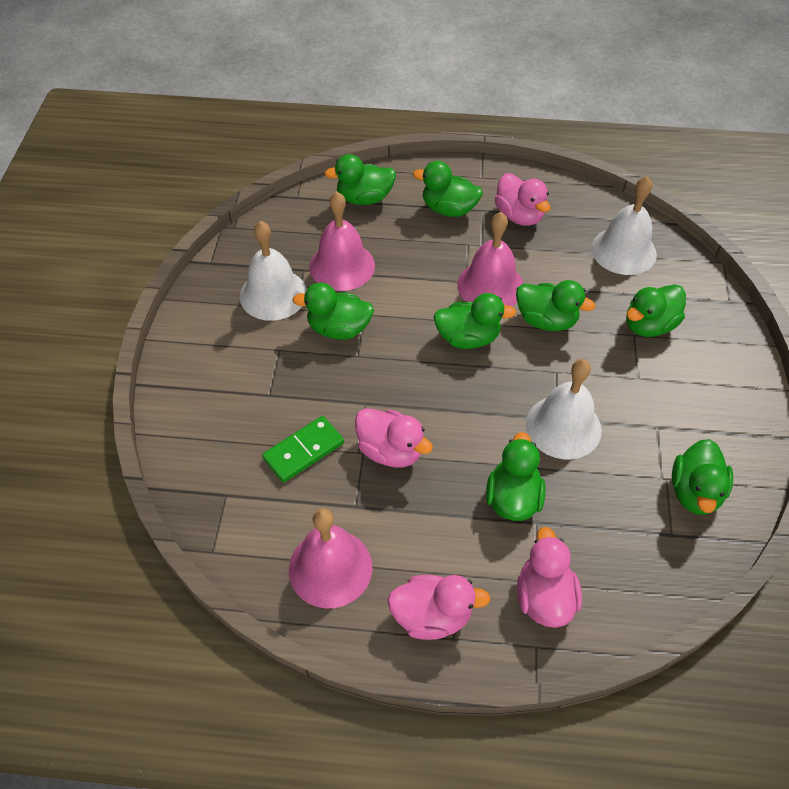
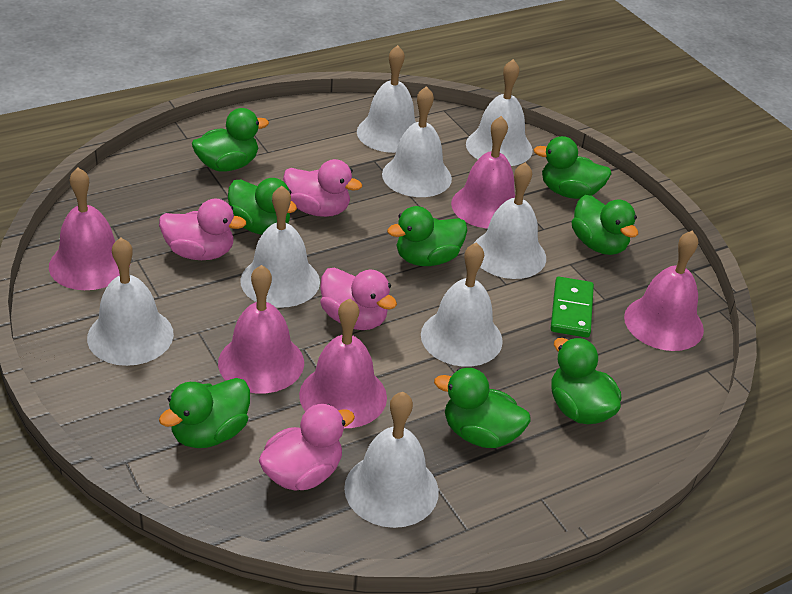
pink bell: 3 -> 5
white bell: 3 -> 8

